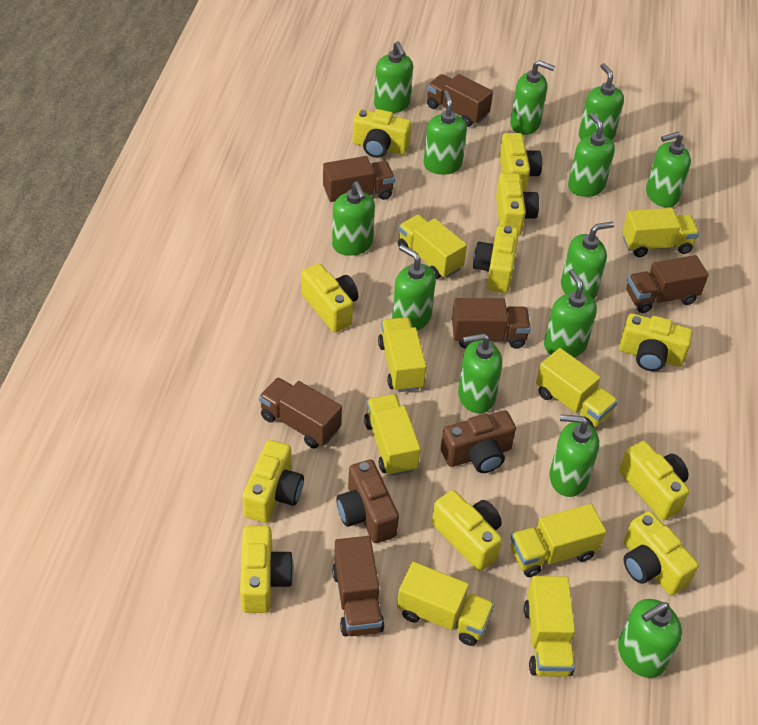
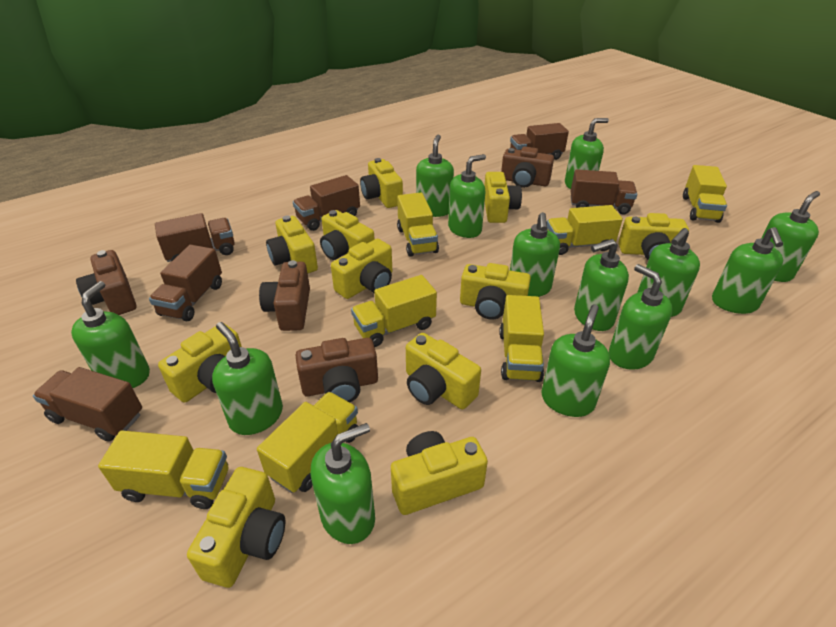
brown camera: 2 -> 4
yellow truck: 8 -> 7

